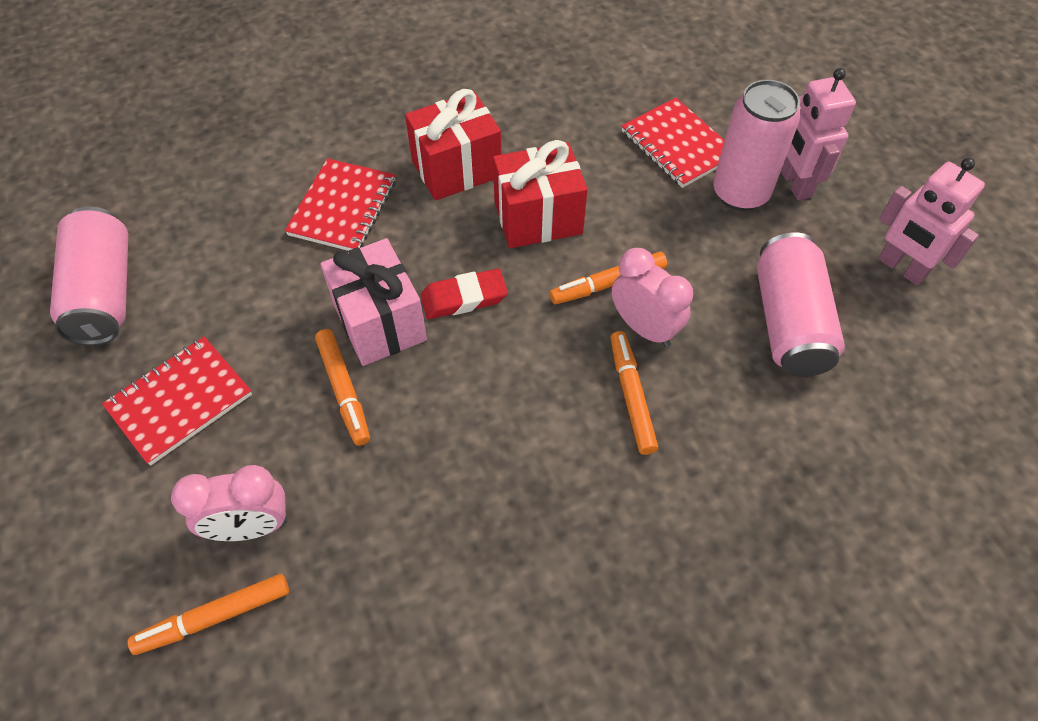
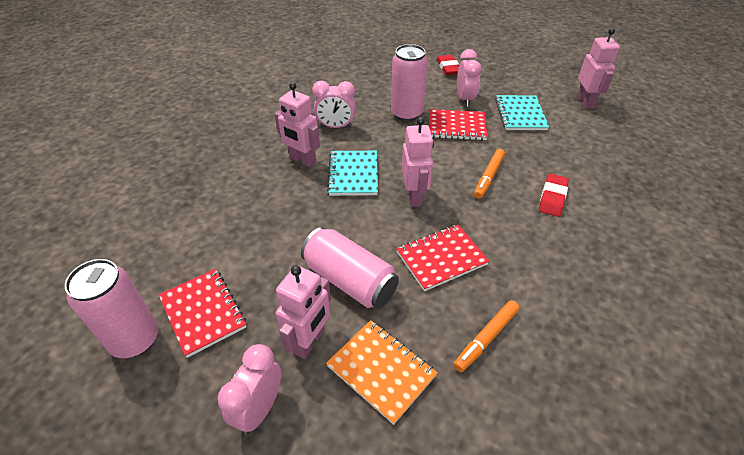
orange marker: 4 -> 2
orange notebook: 0 -> 1
pink clock: 2 -> 3
pink gift: 1 -> 0
pink robot: 2 -> 4
red eraser: 1 -> 2
red gift: 2 -> 0
turquoise notebook: 0 -> 2

